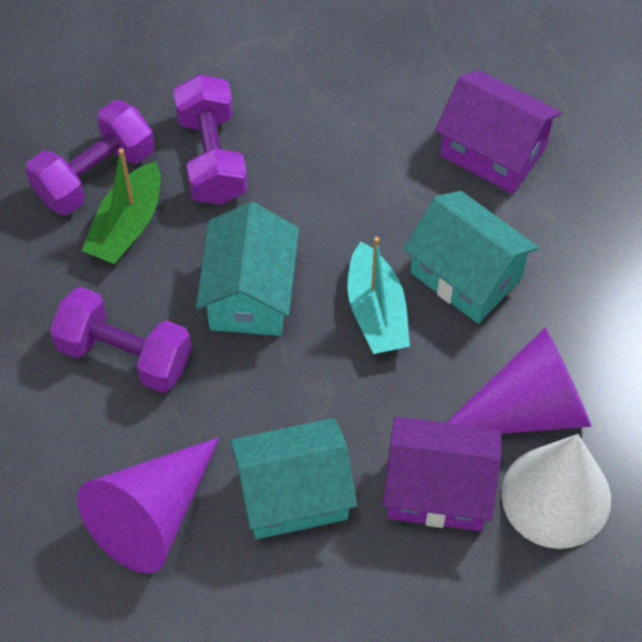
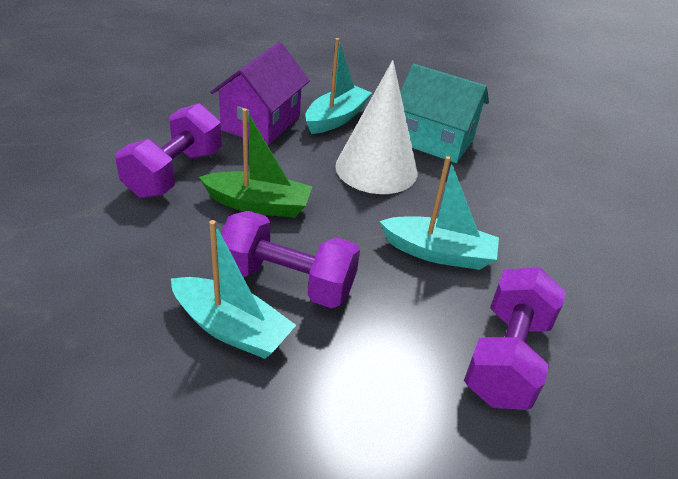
purple cone: 2 -> 0
purple house: 2 -> 1
turquoise boat: 1 -> 3
turquoise house: 3 -> 1

